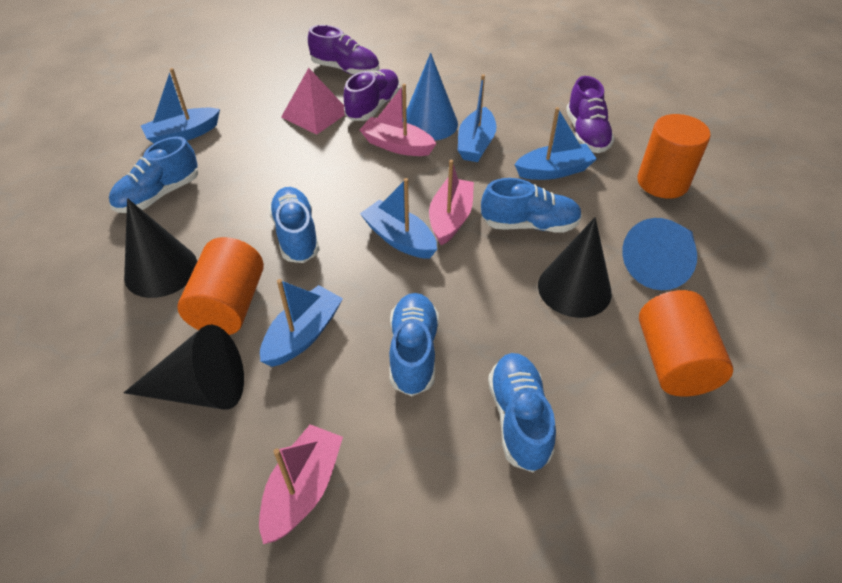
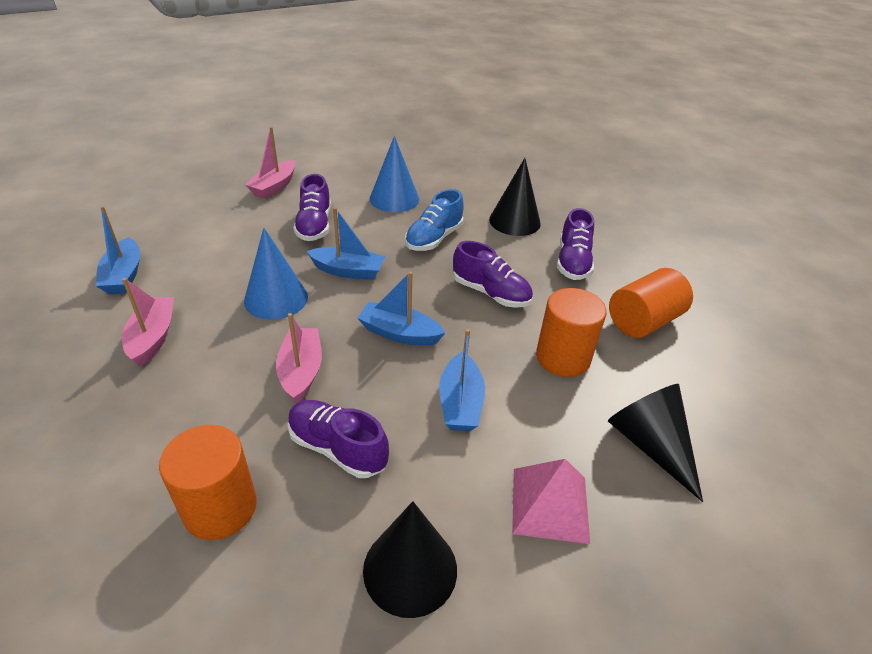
blue boat: 5 -> 4
blue shoe: 5 -> 1
purple shoe: 3 -> 4

